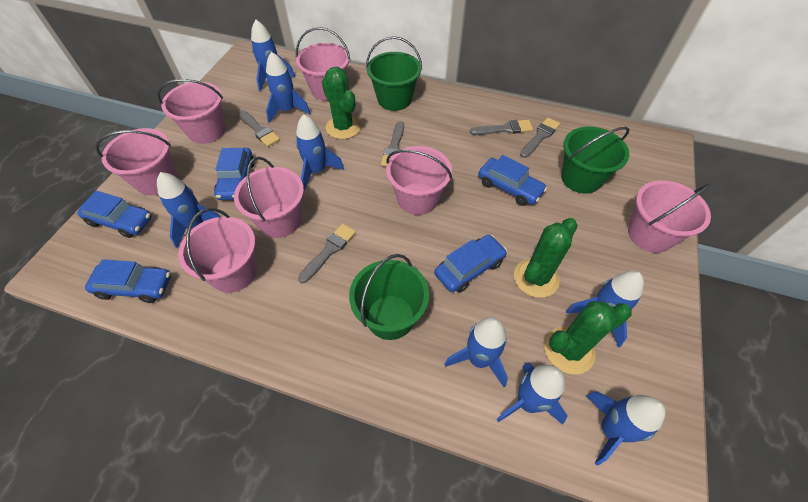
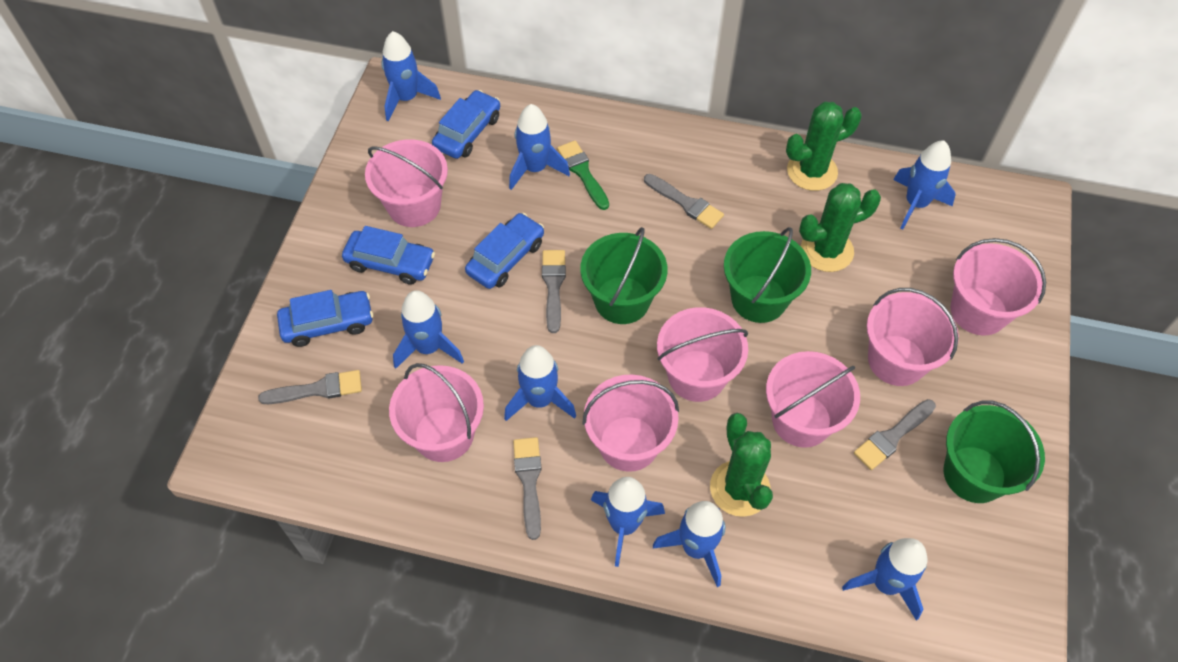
blue car: 5 -> 4
green brush: 0 -> 1

